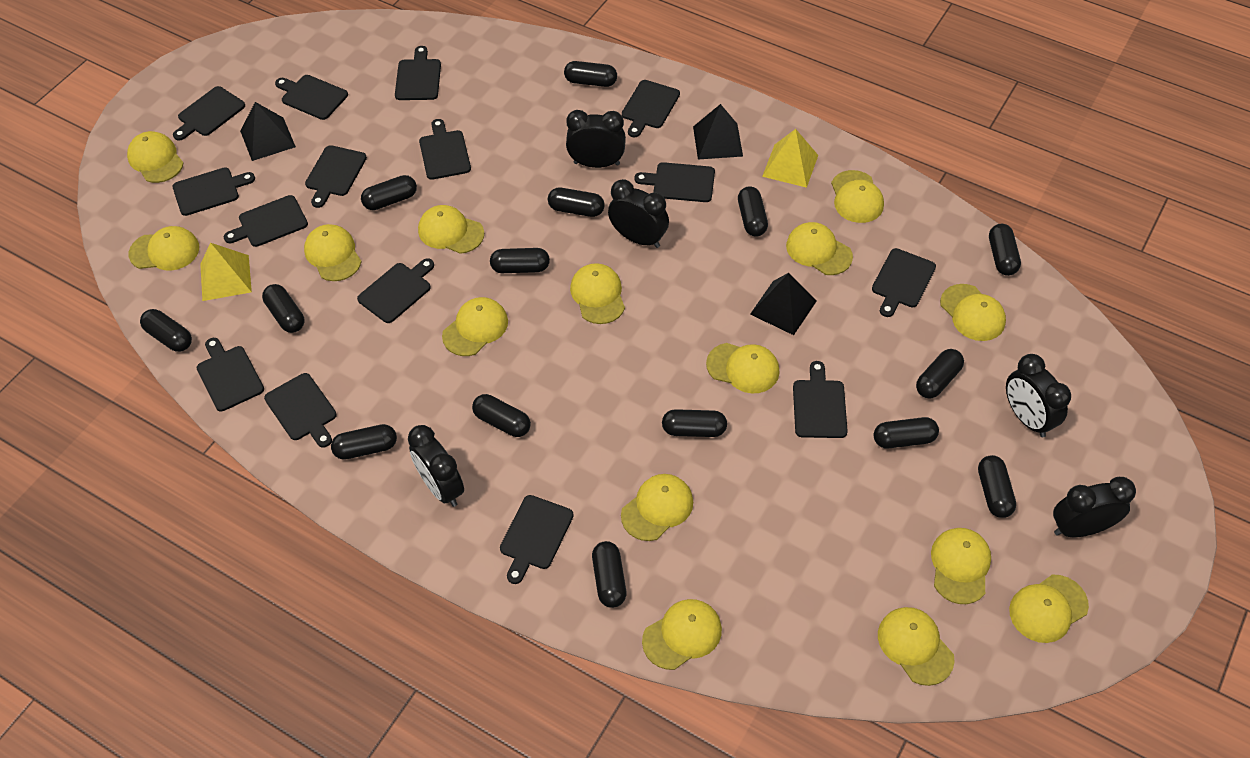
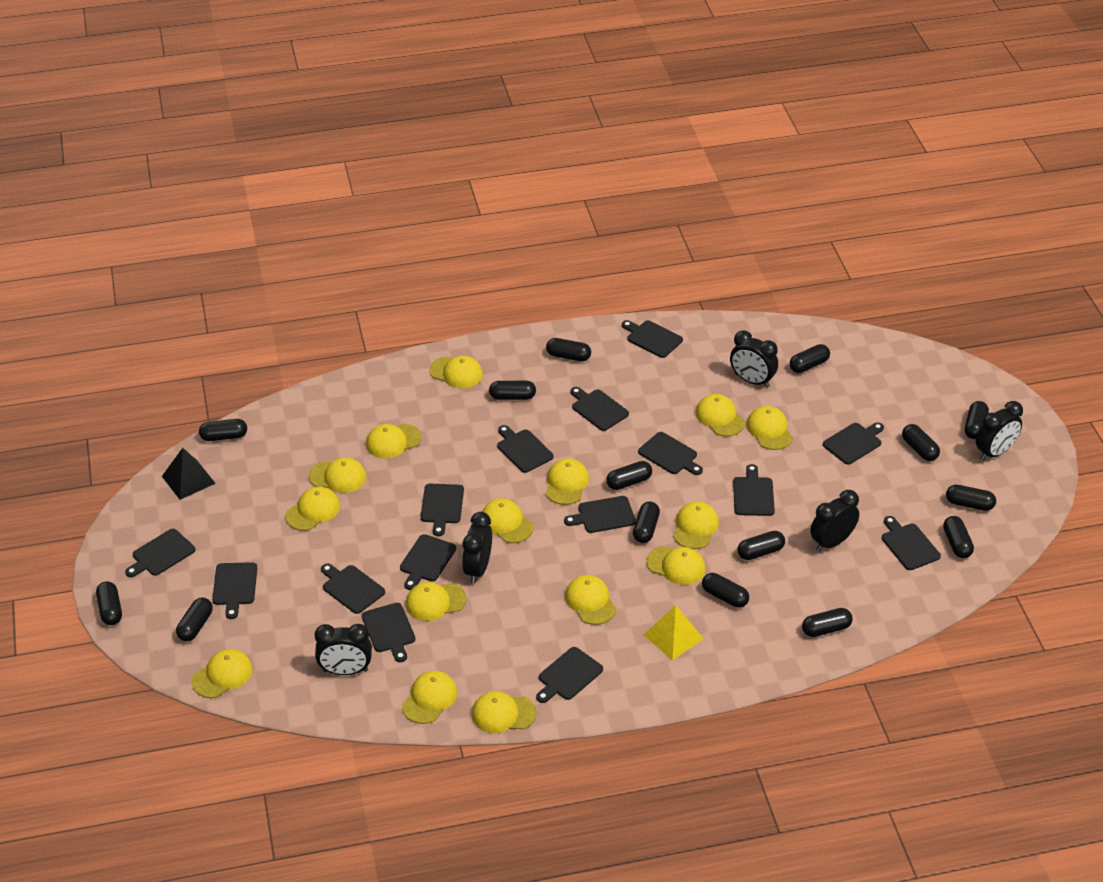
black pyramid: 3 -> 1
yellow pyramid: 2 -> 1

